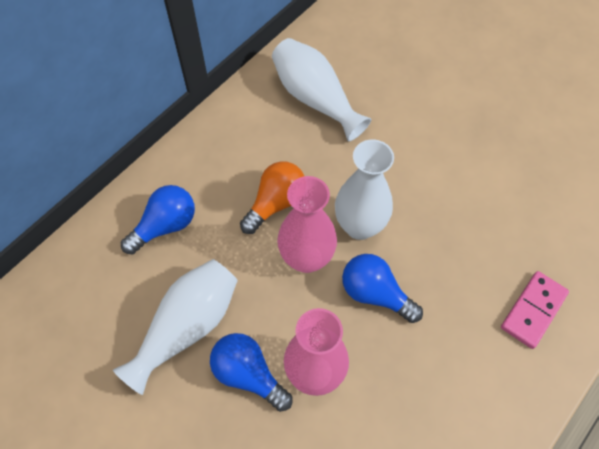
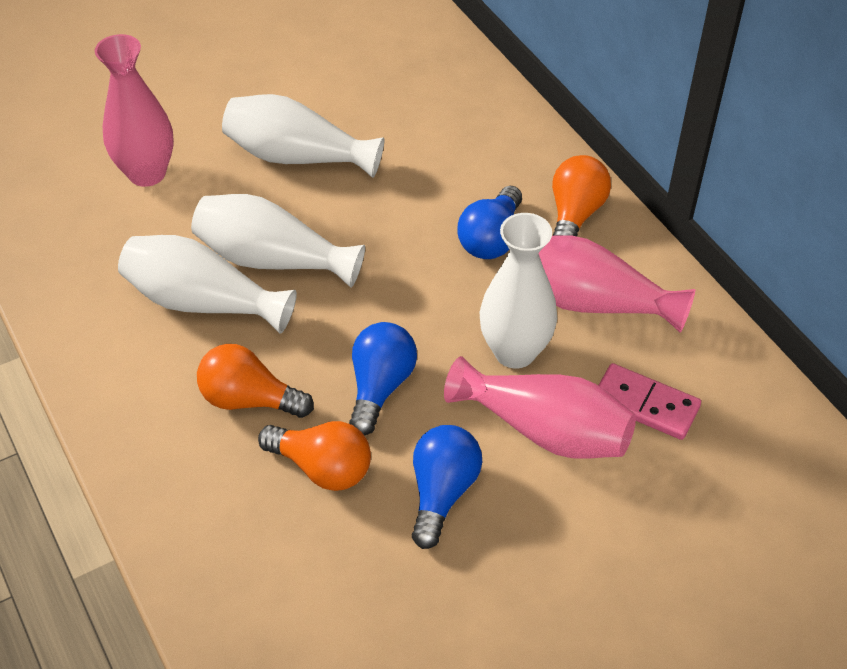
orange light bulb: 1 -> 3
pink vase: 2 -> 3
white vase: 3 -> 4

